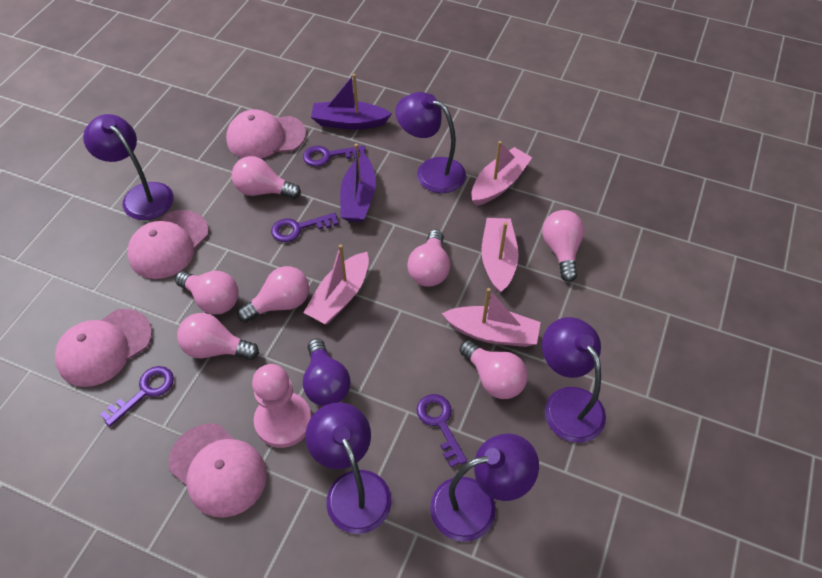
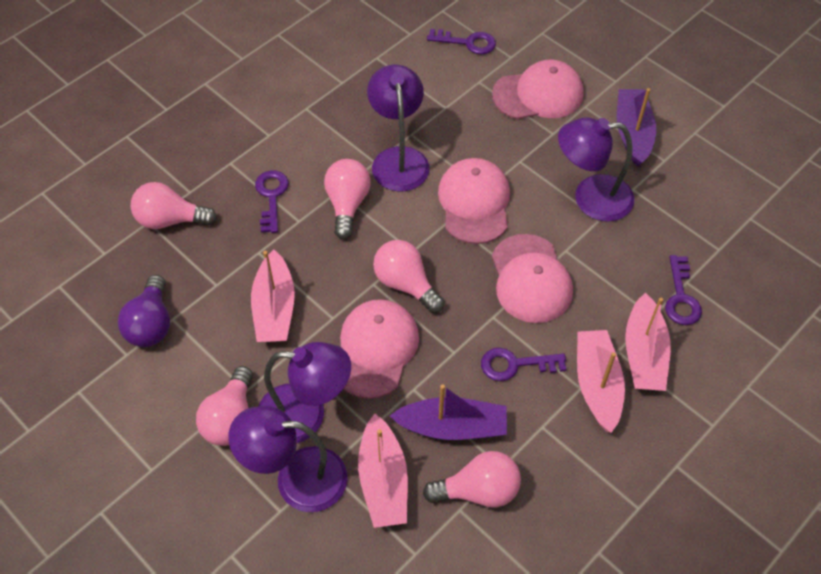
pink light bulb: 7 -> 5
pink pawn: 1 -> 0
purple lamp: 5 -> 4

